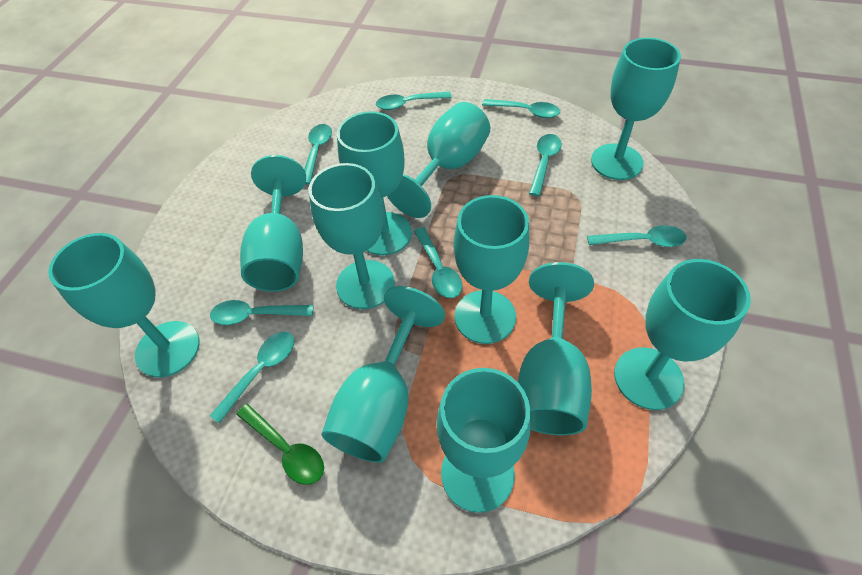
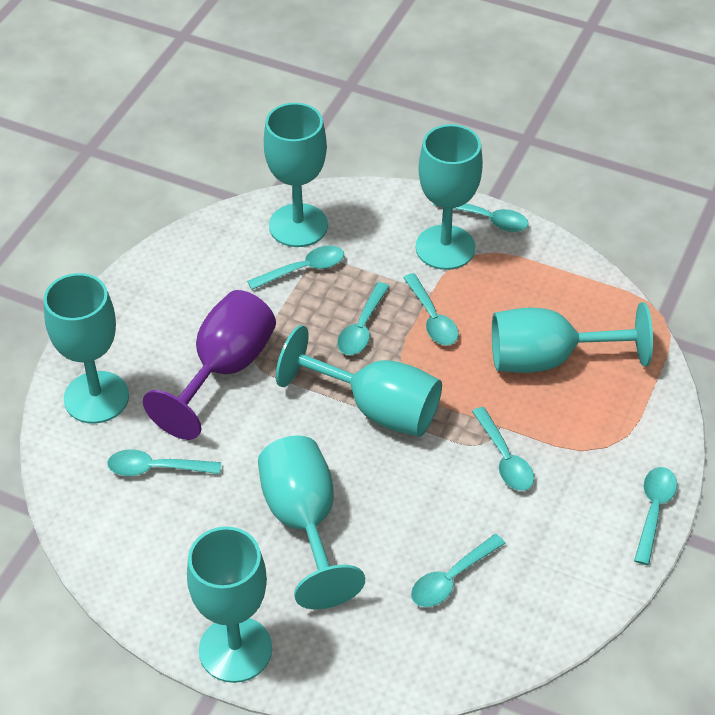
green spoon: 1 -> 0
purple goblet: 0 -> 1
turquoise goblet: 11 -> 7

